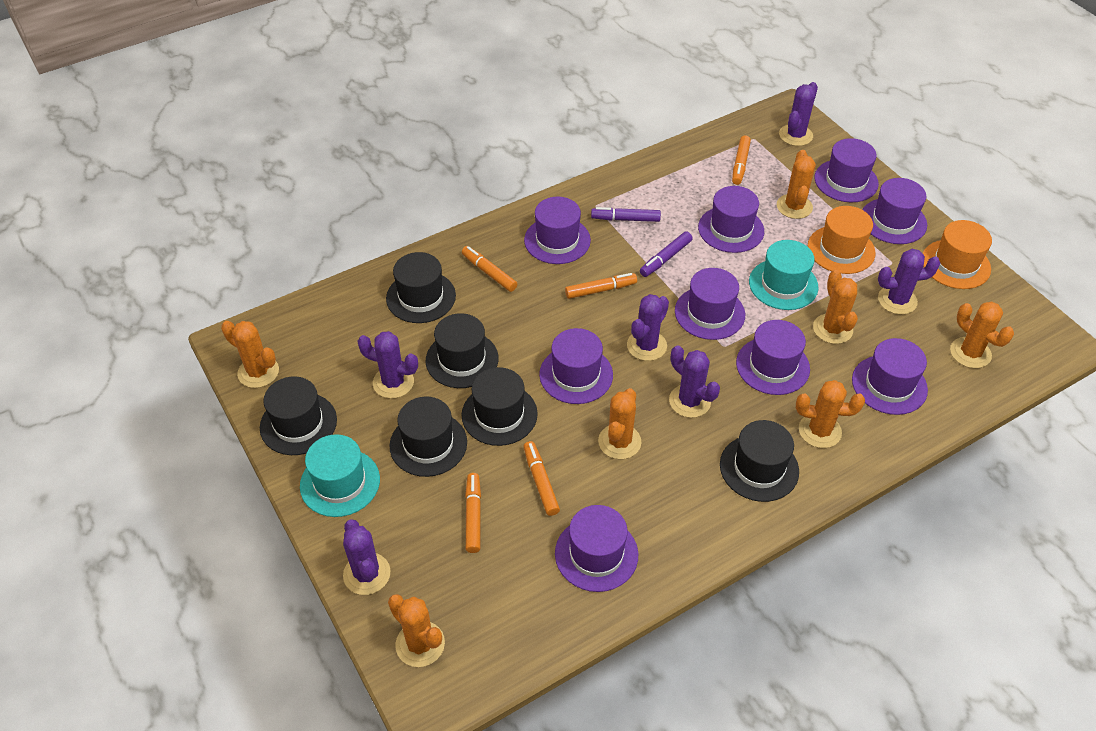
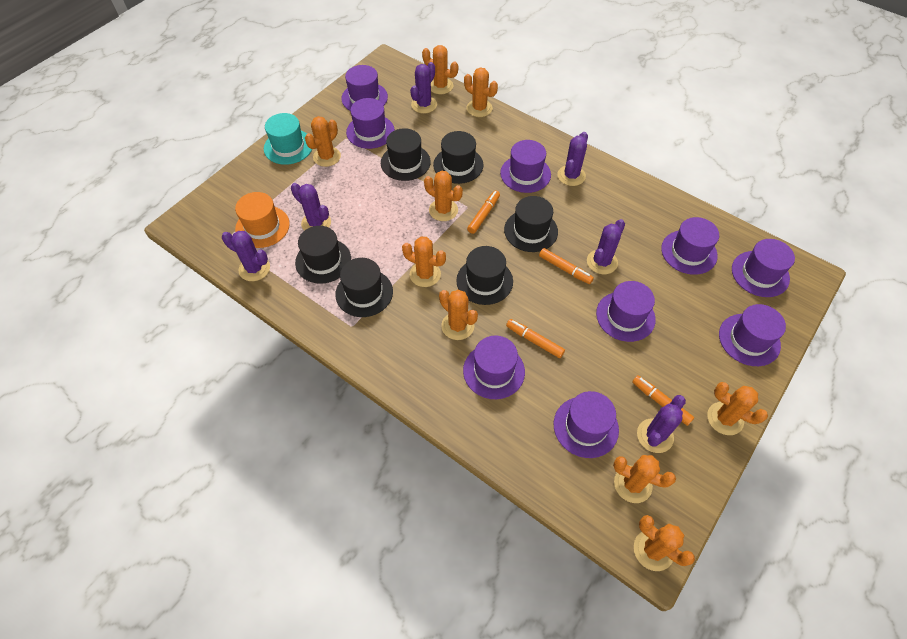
orange cactus: 7 -> 9
orange hat: 2 -> 1
orange marker: 5 -> 4
purple marker: 2 -> 0
turquoise hat: 2 -> 1

